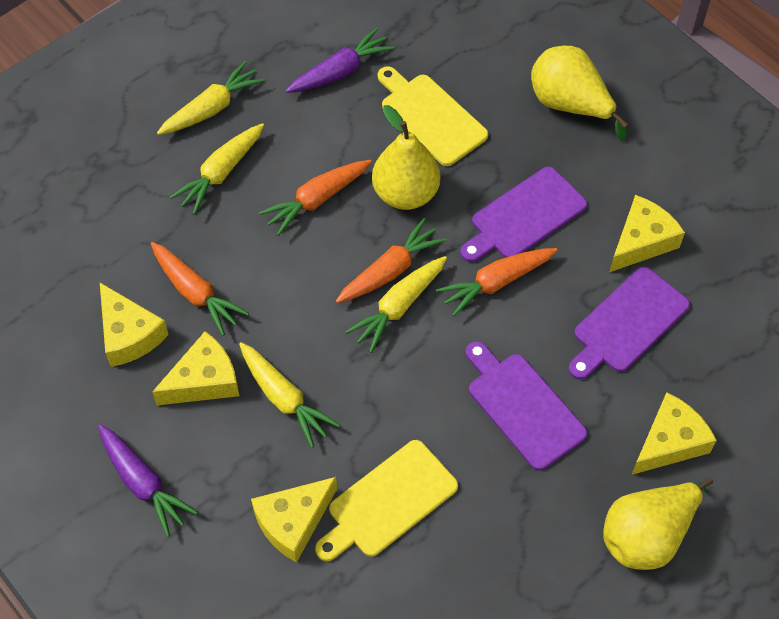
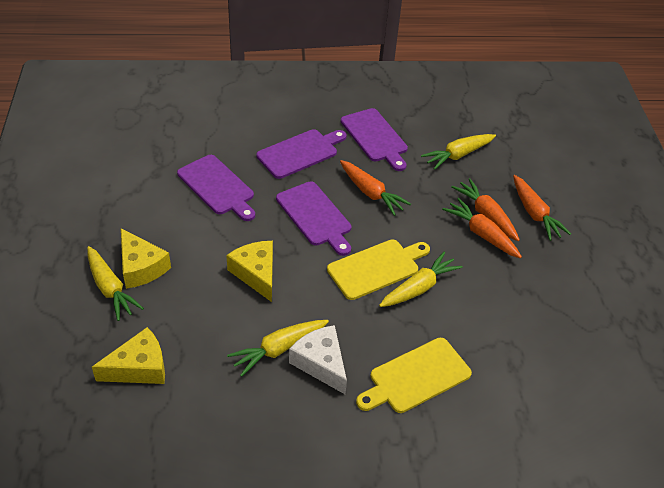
purple carrot: 2 -> 0
purple cutting board: 3 -> 4
white cheese: 0 -> 1
yellow cheese: 5 -> 3
yellow pear: 3 -> 0

